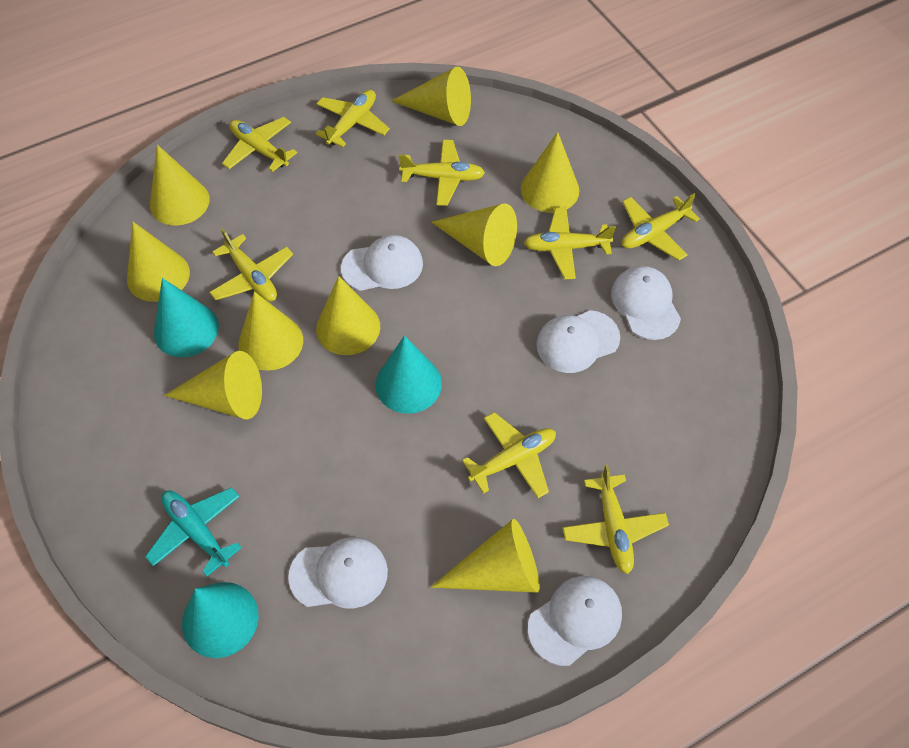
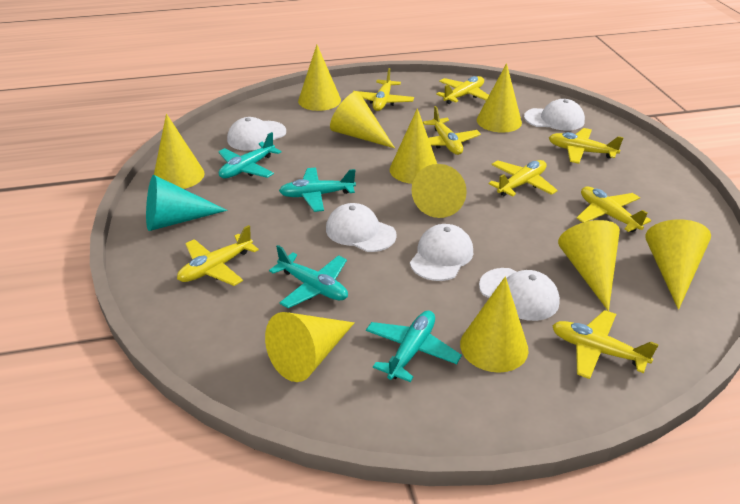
turquoise cone: 3 -> 1
turquoise plane: 1 -> 4
yellow cone: 9 -> 10

